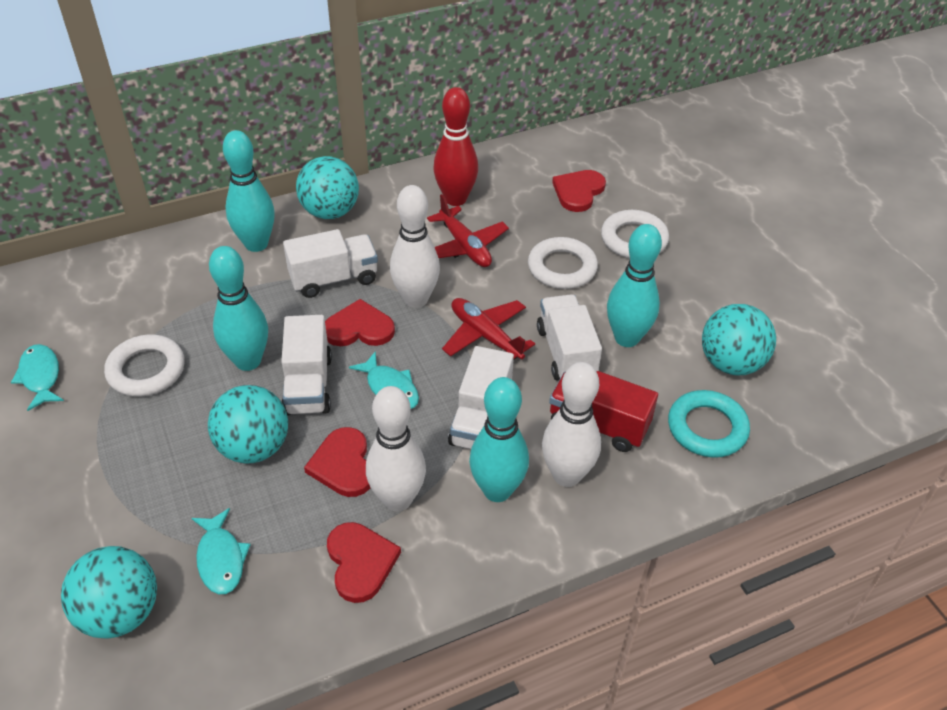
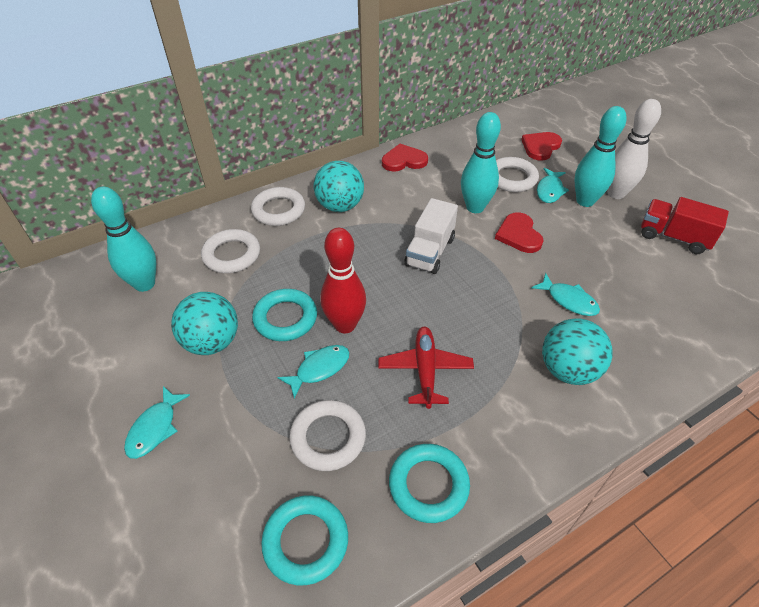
red heart: 4 -> 3
red plane: 2 -> 1
turquoise ball: 4 -> 3
turquoise bowling pin: 4 -> 3
turquoise fish: 3 -> 4
turquoise ring: 1 -> 3
white bowling pin: 3 -> 1
white ring: 3 -> 4
white truck: 4 -> 1

